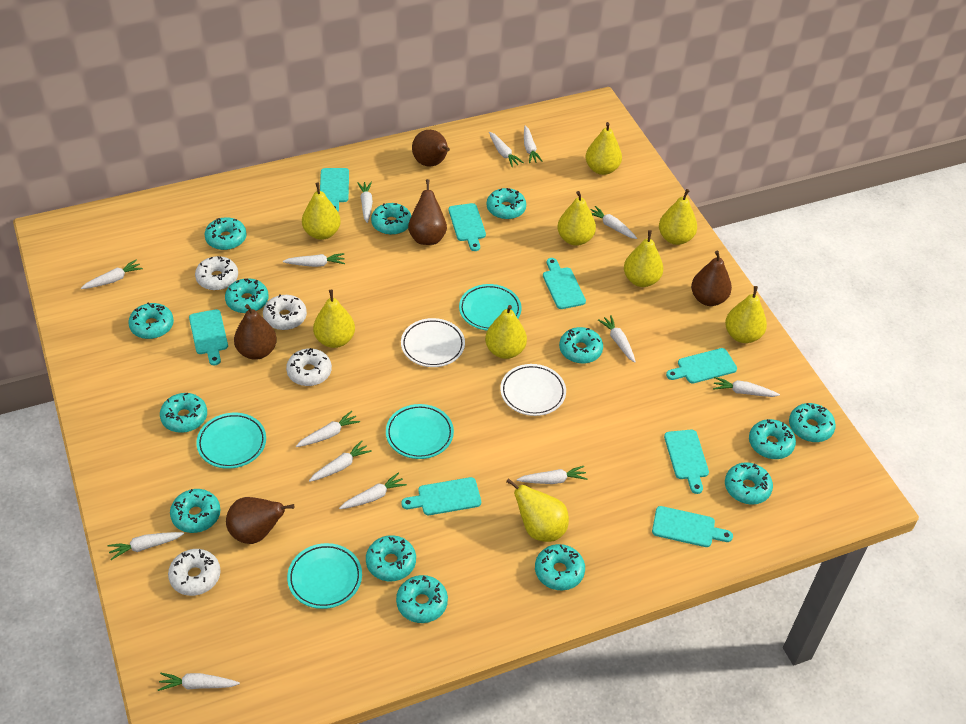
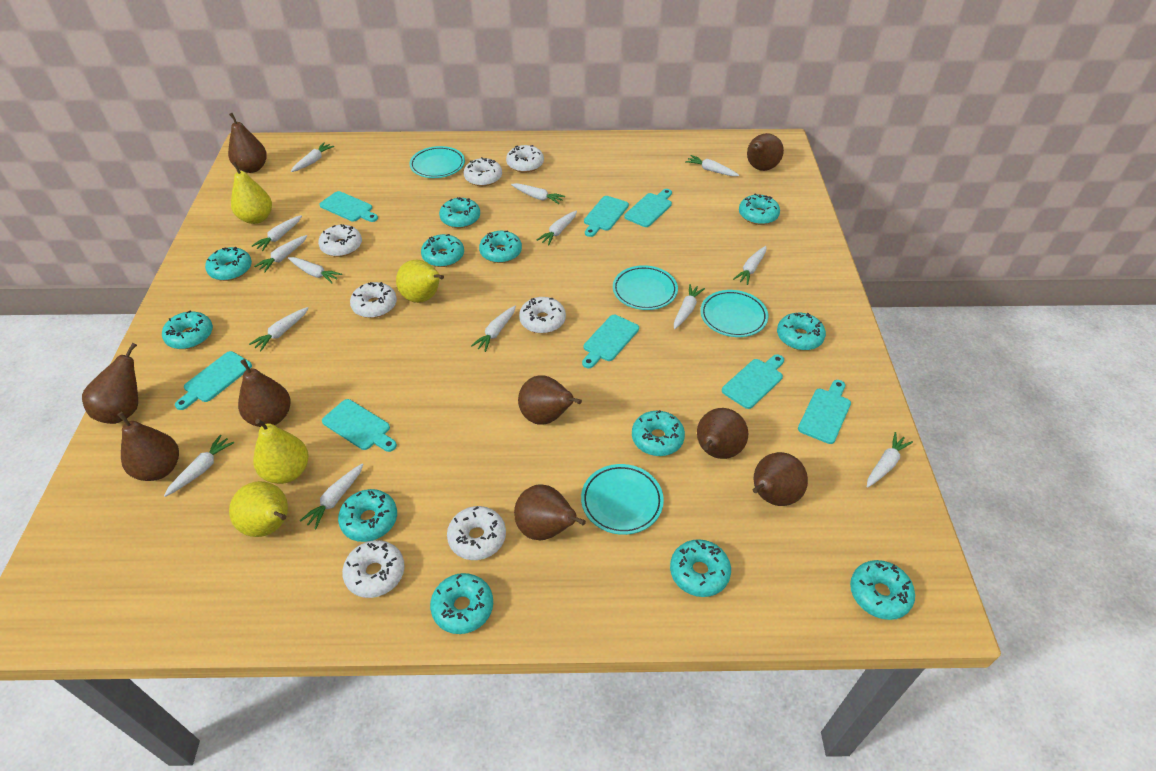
brown pear: 5 -> 9
turquoise donut: 14 -> 12
white donut: 4 -> 7
white plate: 2 -> 0
yellow pear: 9 -> 4

